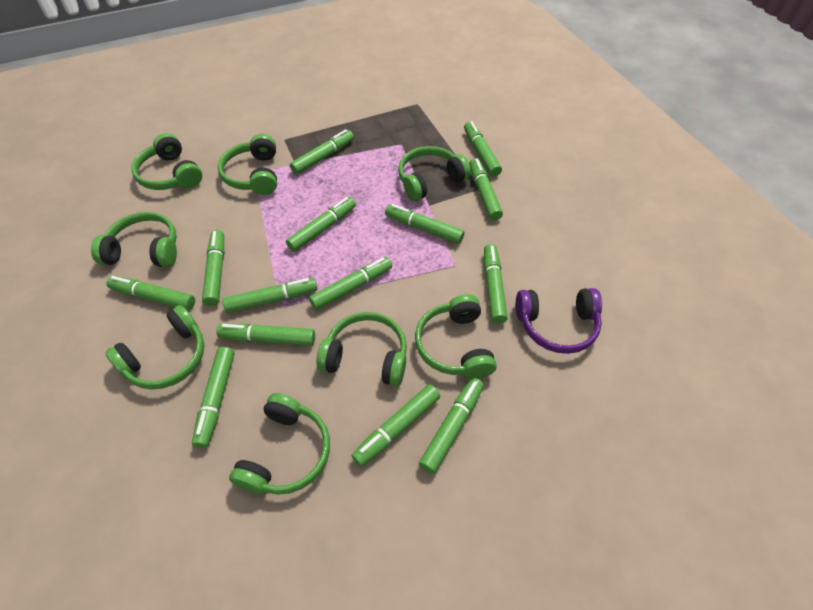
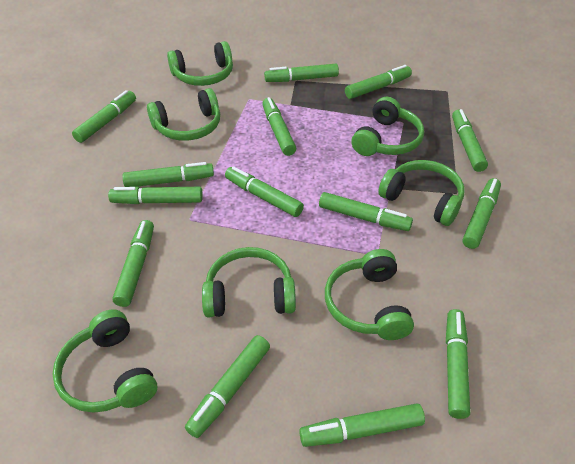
green headphones: 8 -> 7
purple headphones: 1 -> 0

